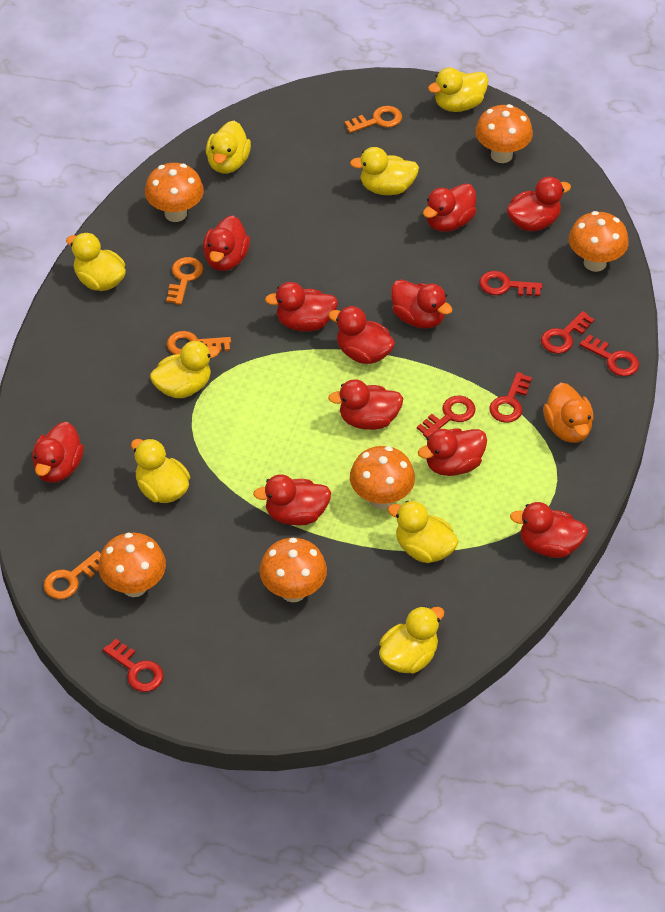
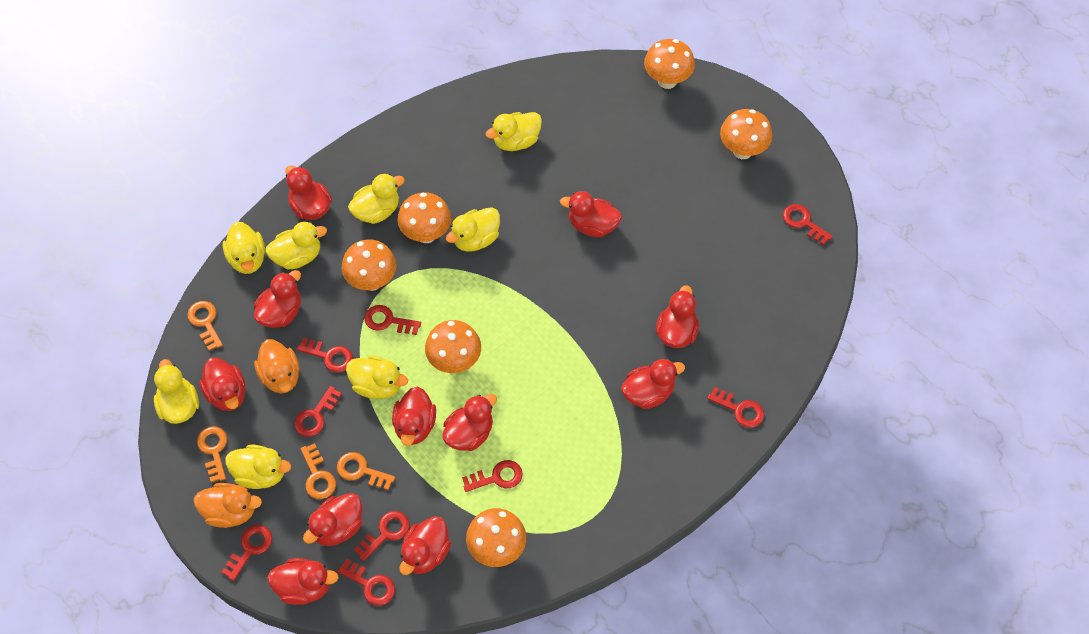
orange duck: 1 -> 2
red key: 6 -> 9

